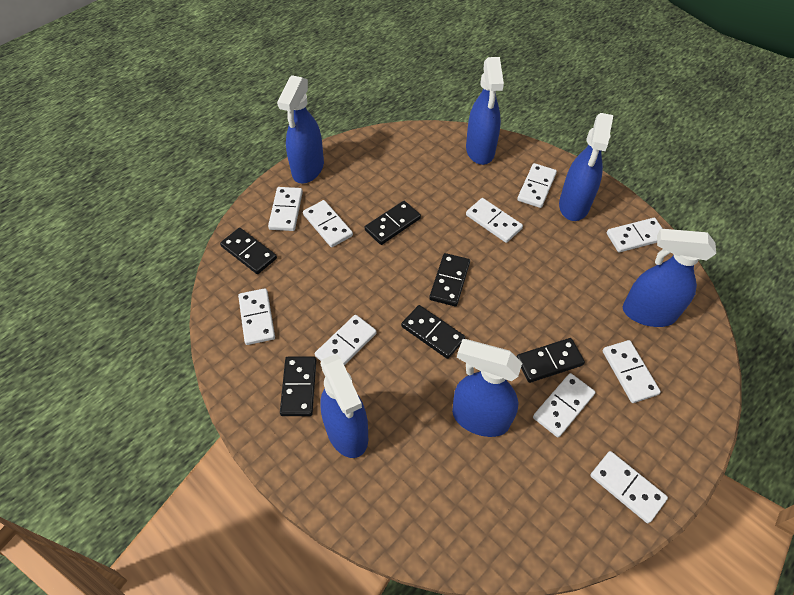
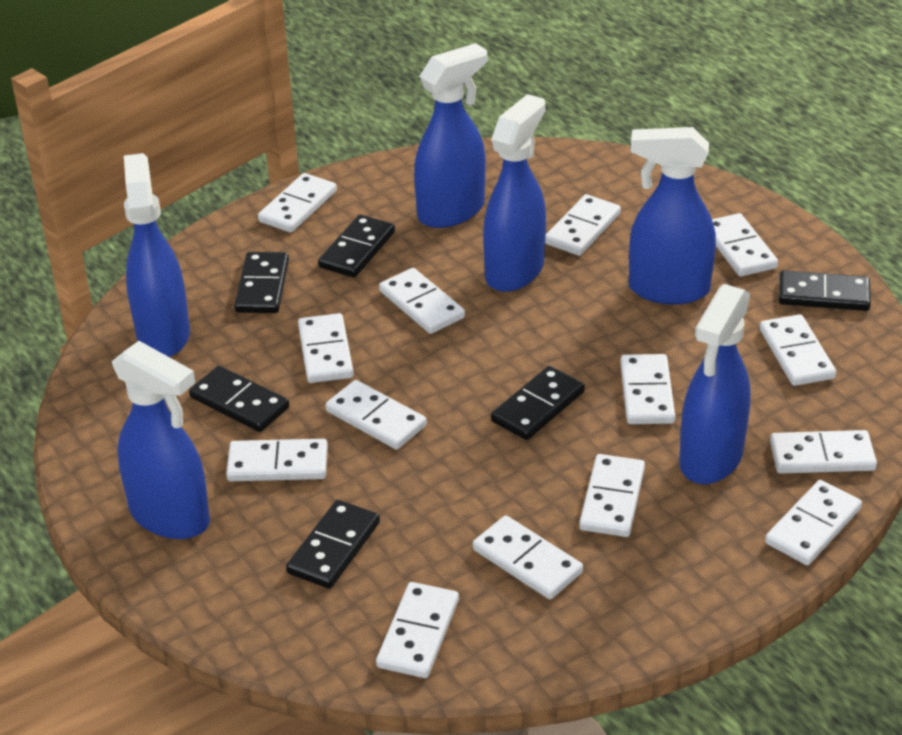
white domino: 10 -> 14

